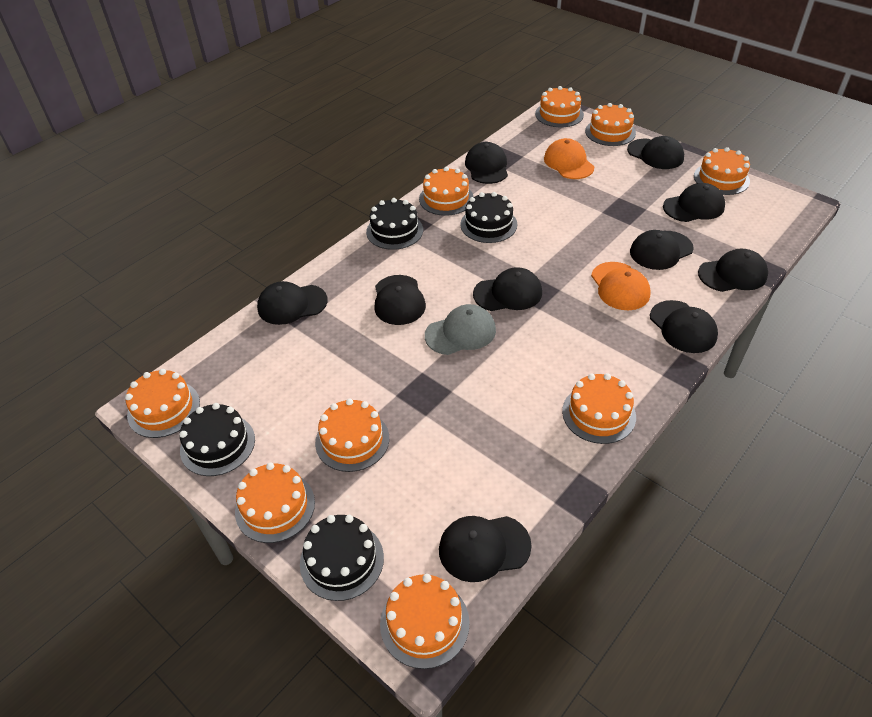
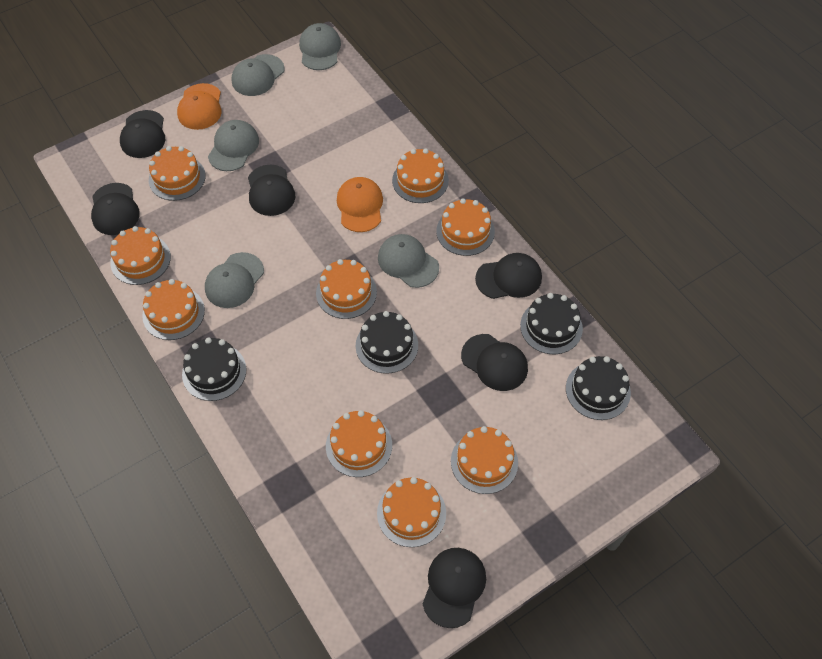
black cap: 10 -> 6
grey cap: 1 -> 5

